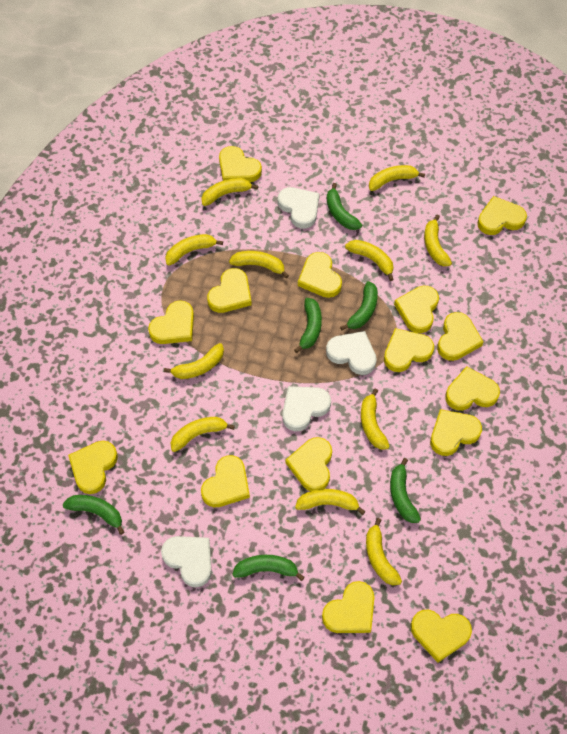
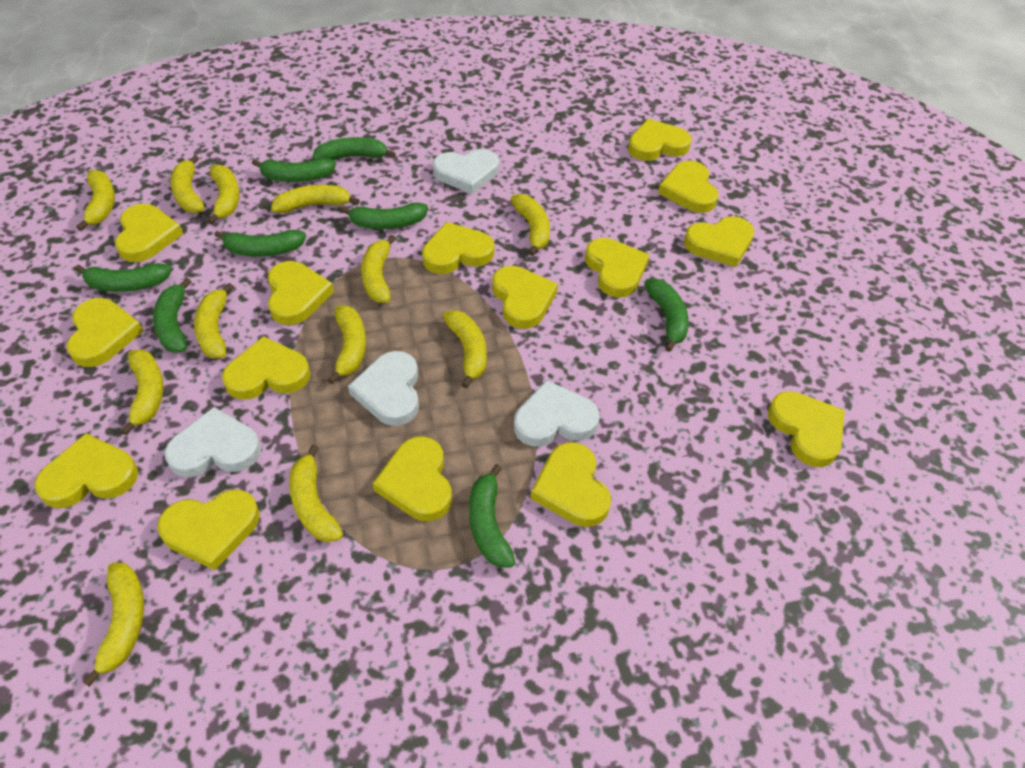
green banana: 6 -> 8
yellow banana: 11 -> 12

